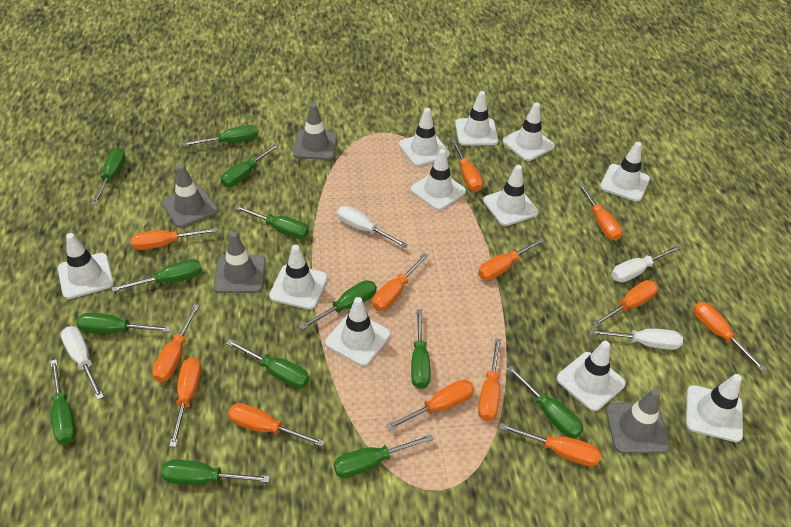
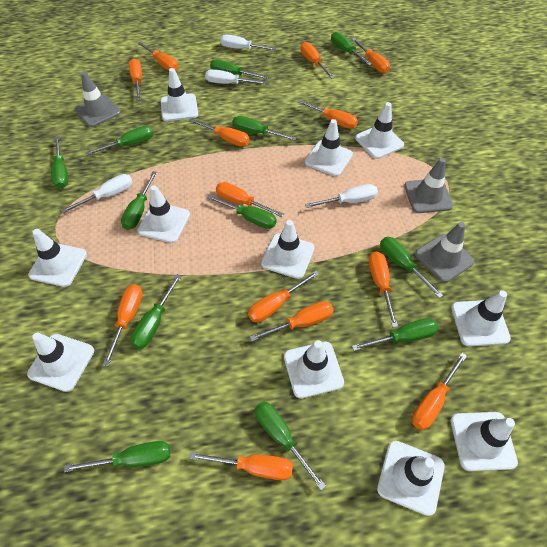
green screwdriver: 13 -> 12
grey traffic cone: 4 -> 3

